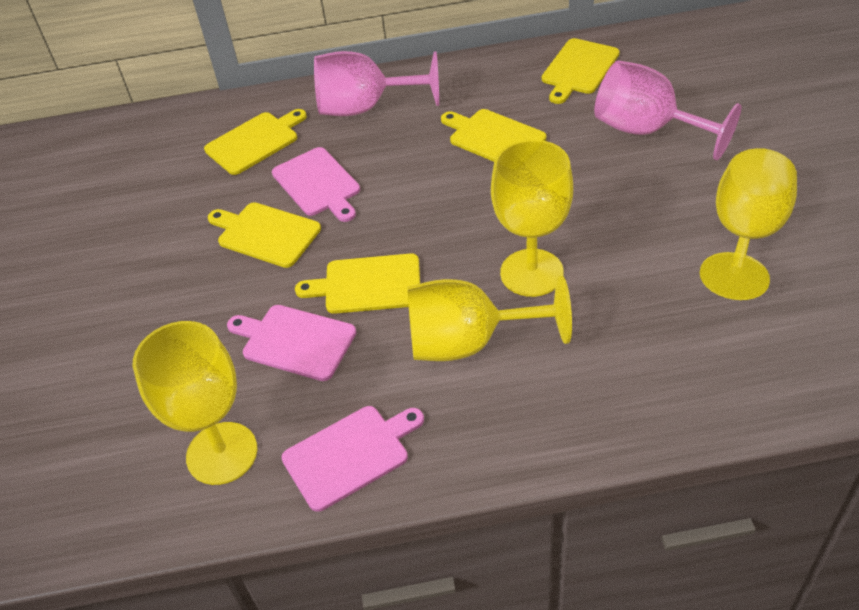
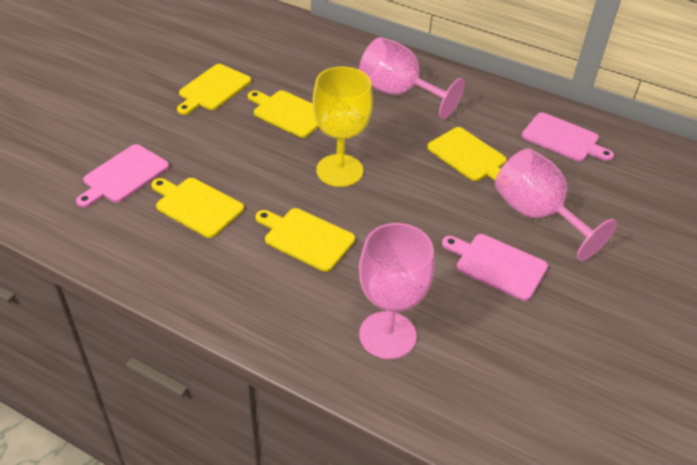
pink goblet: 2 -> 3
yellow goblet: 4 -> 1

